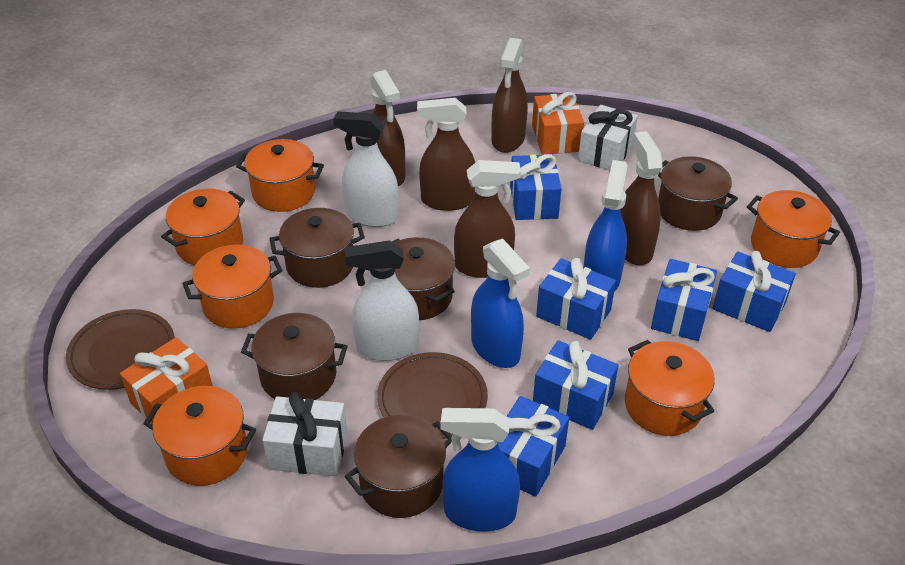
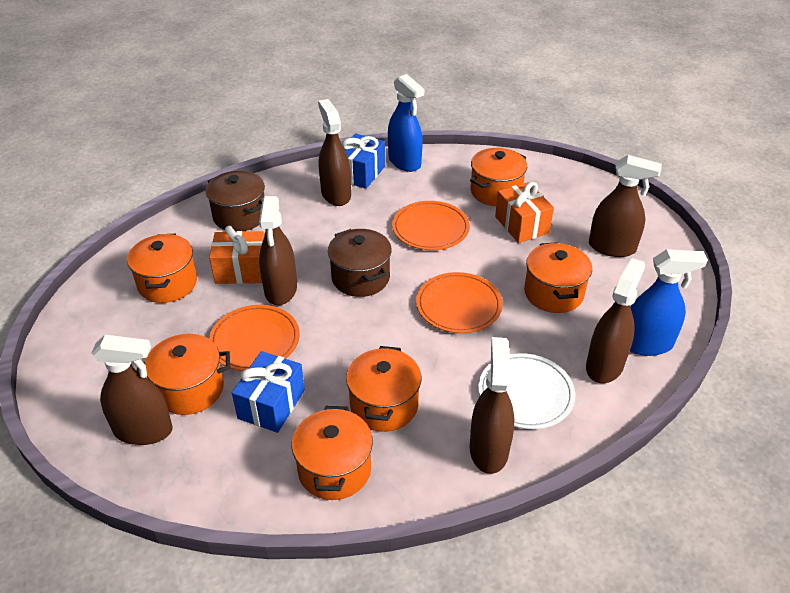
blue gift: 6 -> 2
blue spray bottle: 3 -> 2
brown plate: 2 -> 0
brown pot: 5 -> 2
brown spray bottle: 5 -> 6
orange plate: 0 -> 3
white gift: 2 -> 0
white plate: 0 -> 1
white spray bottle: 2 -> 0

